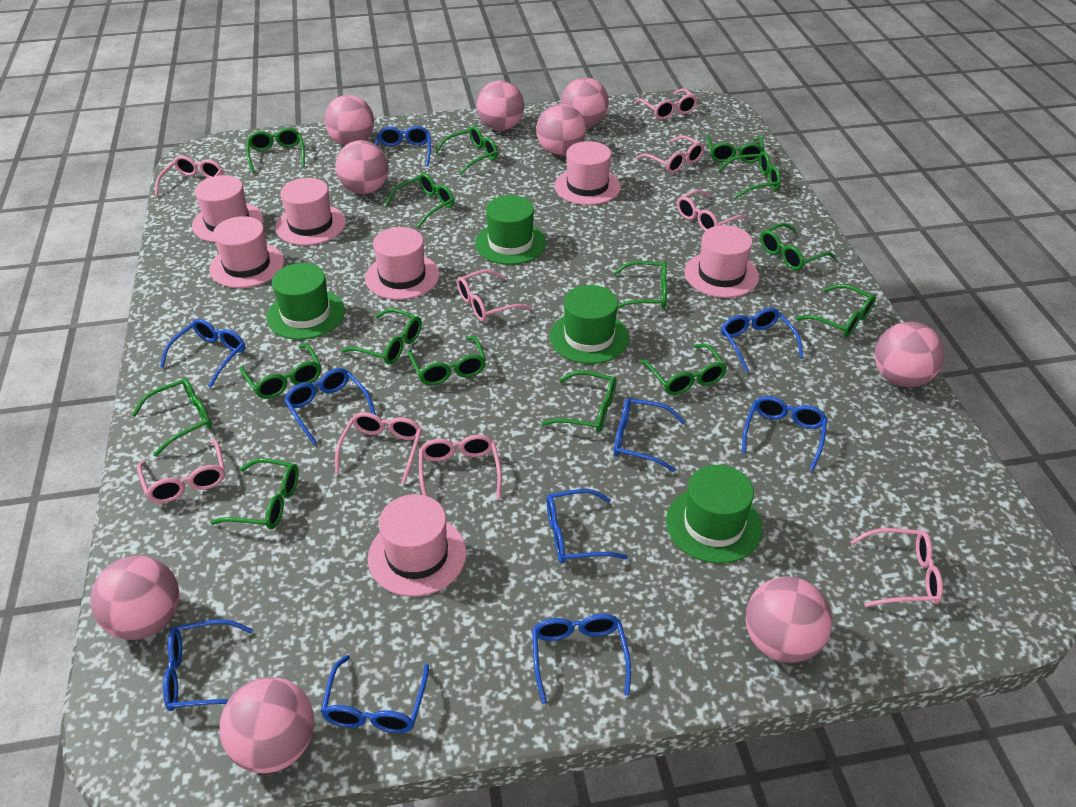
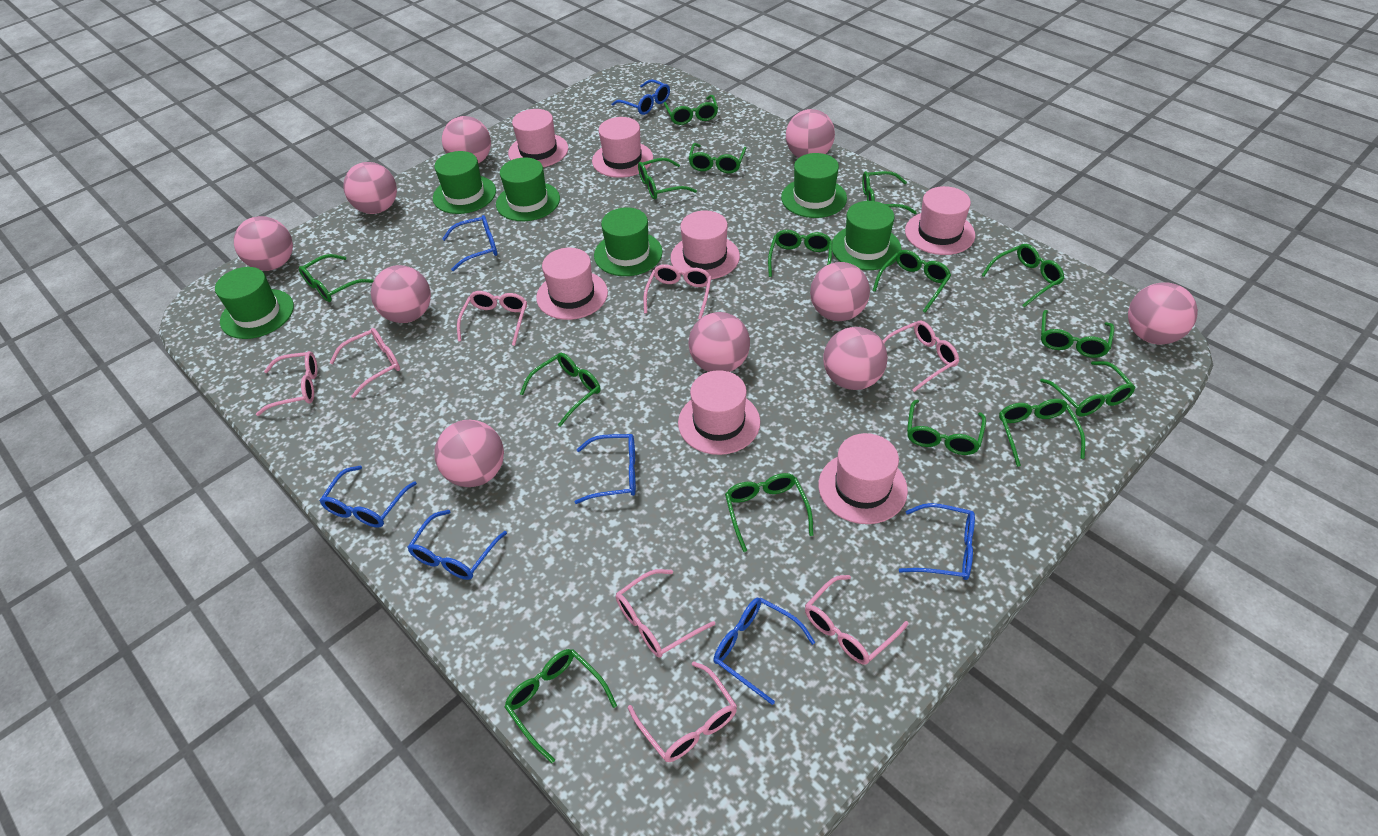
blue glasses: 10 -> 7
green hat: 4 -> 6
pink ball: 9 -> 10
pink glasses: 9 -> 8

